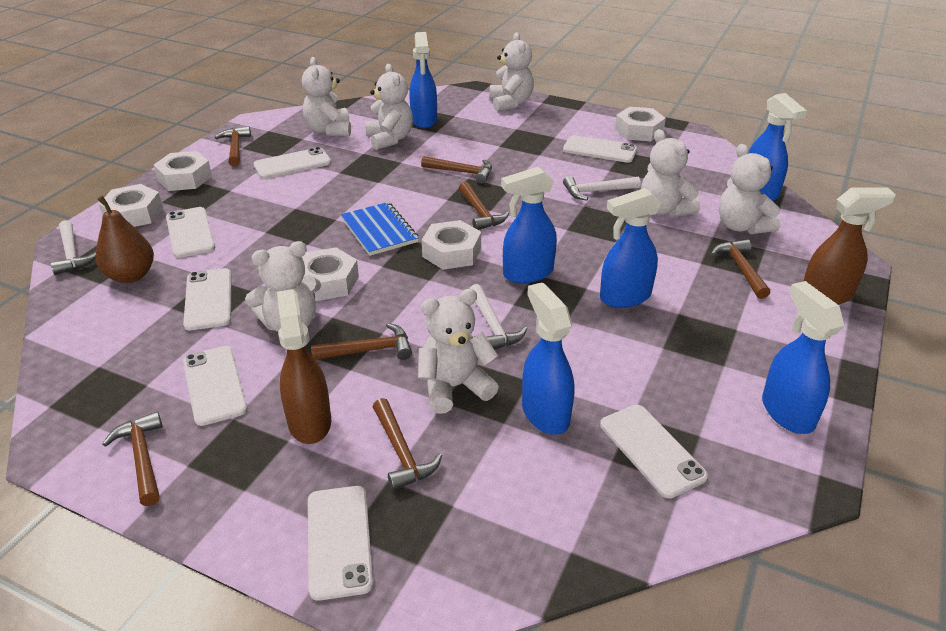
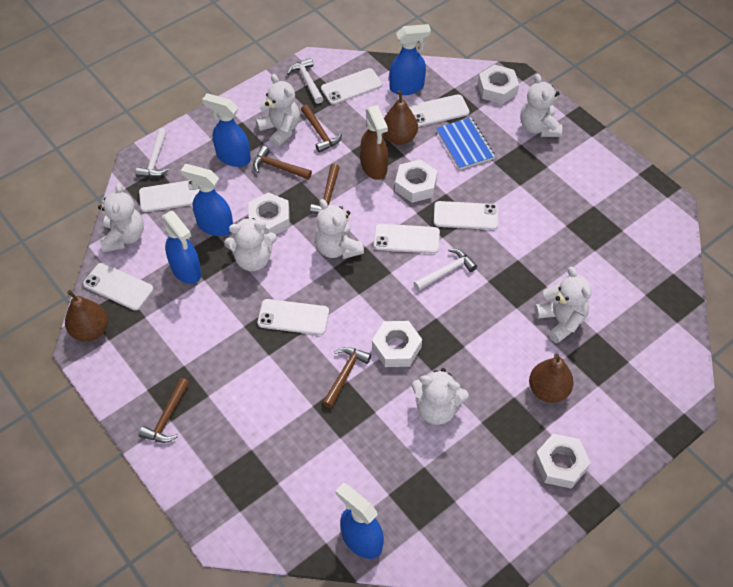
blue spray bottle: 6 -> 5
brown hammer: 7 -> 5
brown pear: 1 -> 3
brown spray bottle: 2 -> 1

